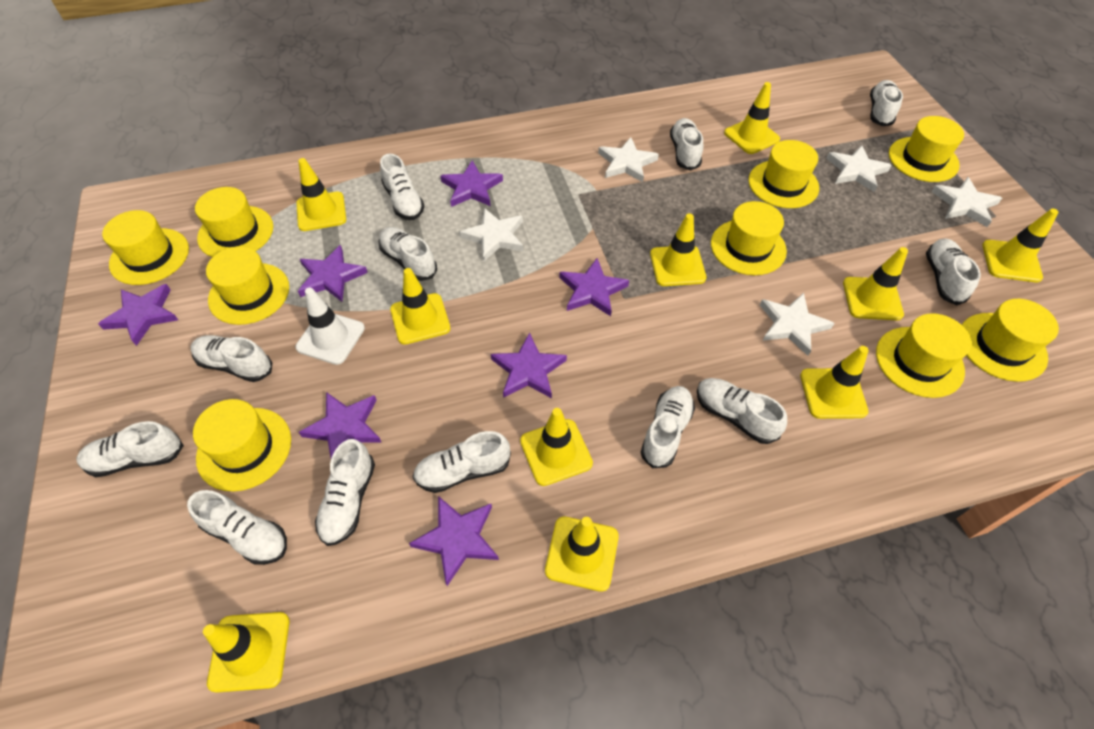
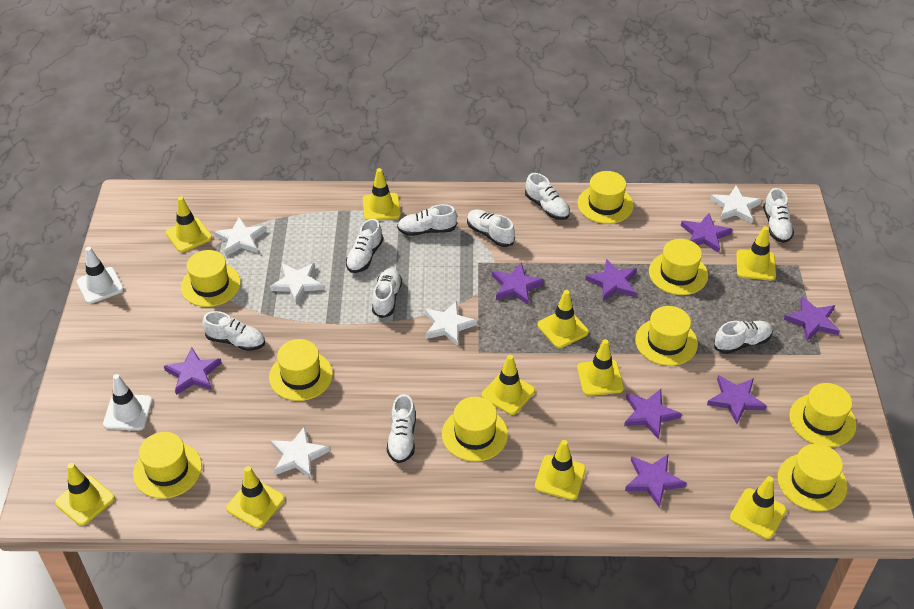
purple star: 7 -> 8
white shoe: 12 -> 9
white traffic cone: 1 -> 2

